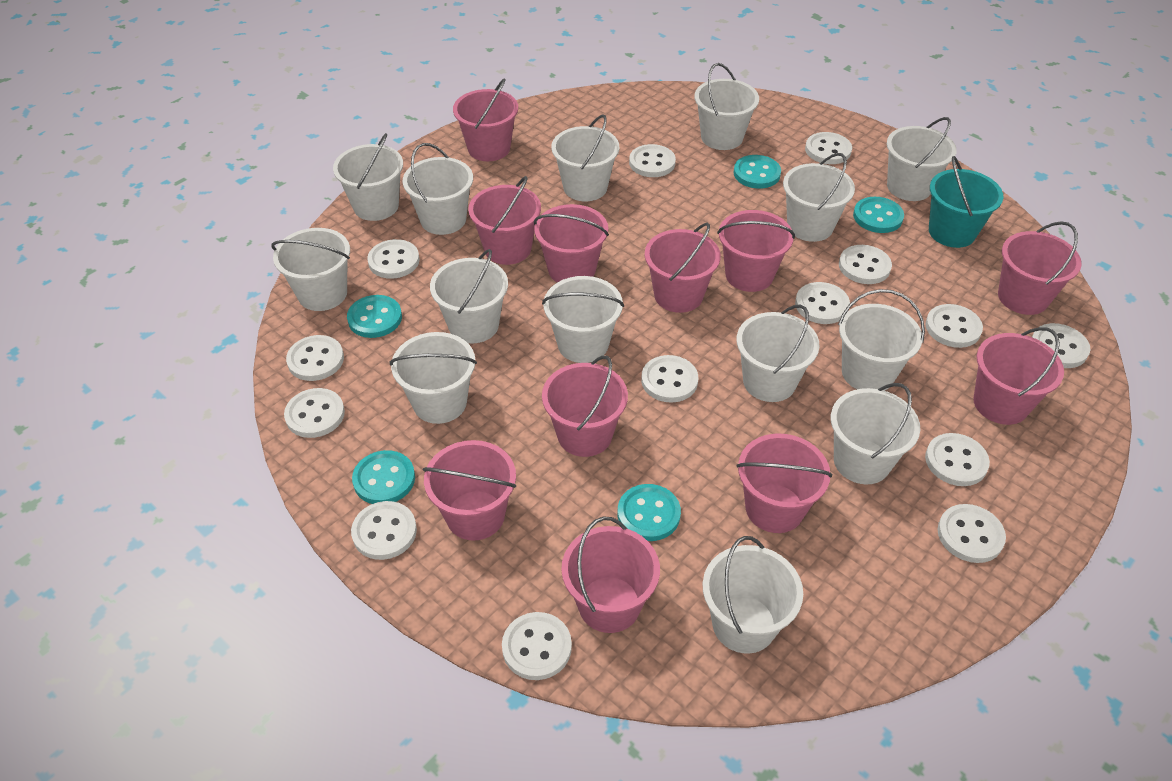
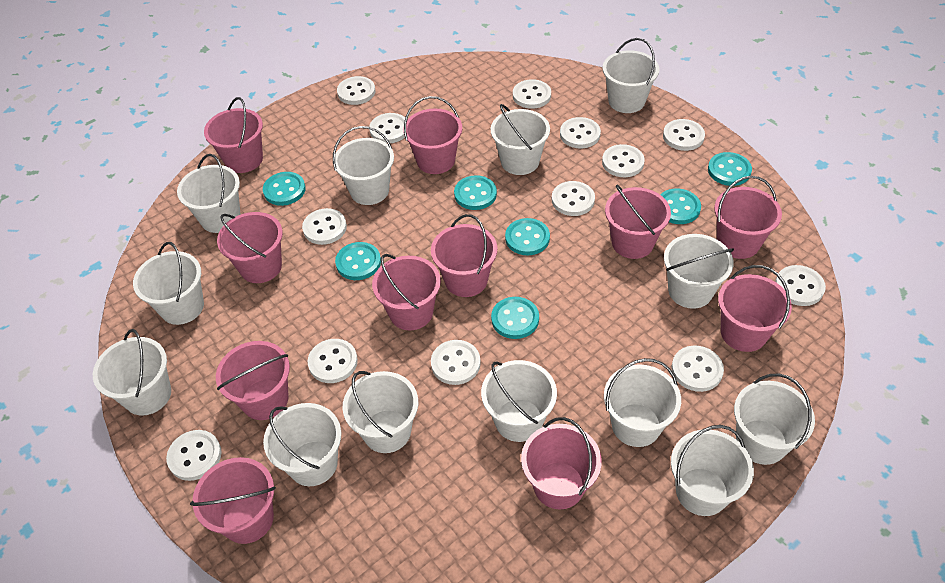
turquoise bucket: 1 -> 0
turquoise button: 5 -> 7
white bucket: 14 -> 13
white button: 14 -> 13

